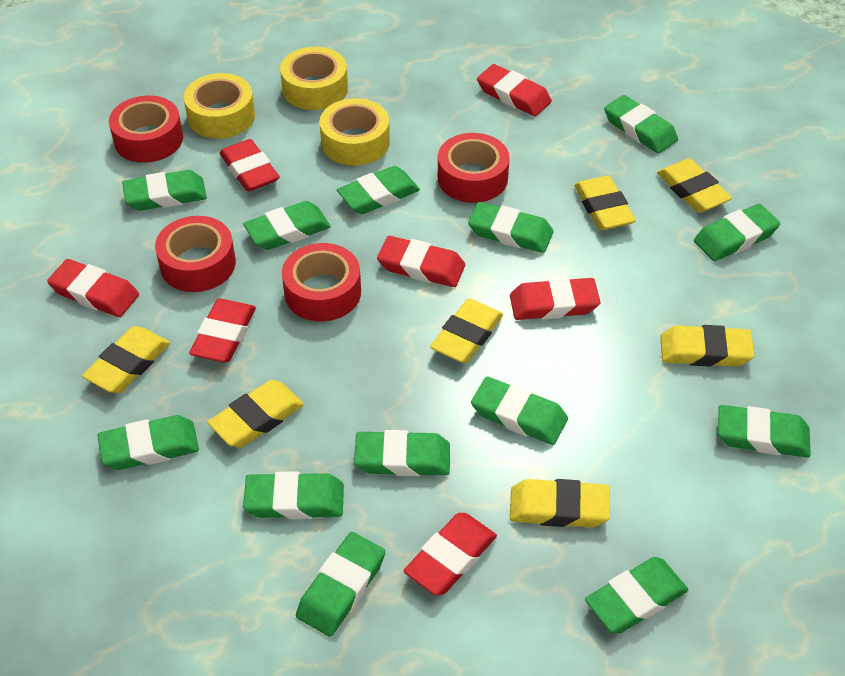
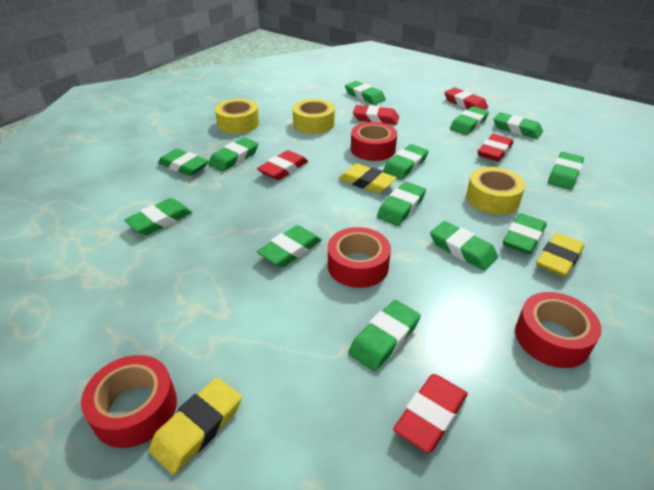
red eraser: 7 -> 5
yellow eraser: 7 -> 3

